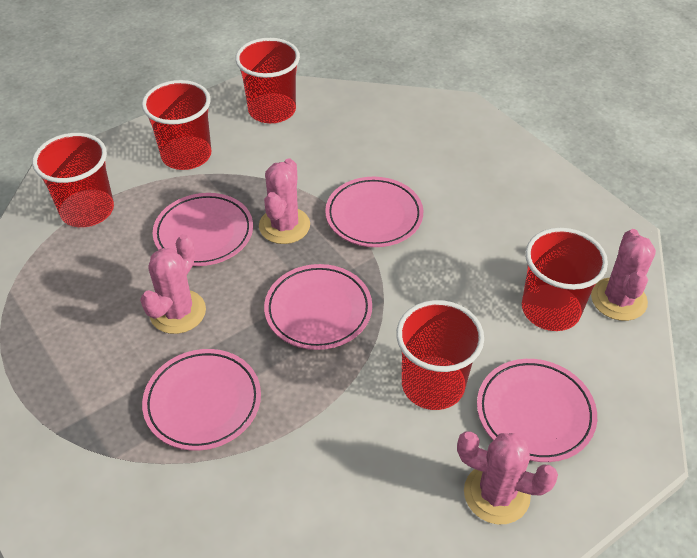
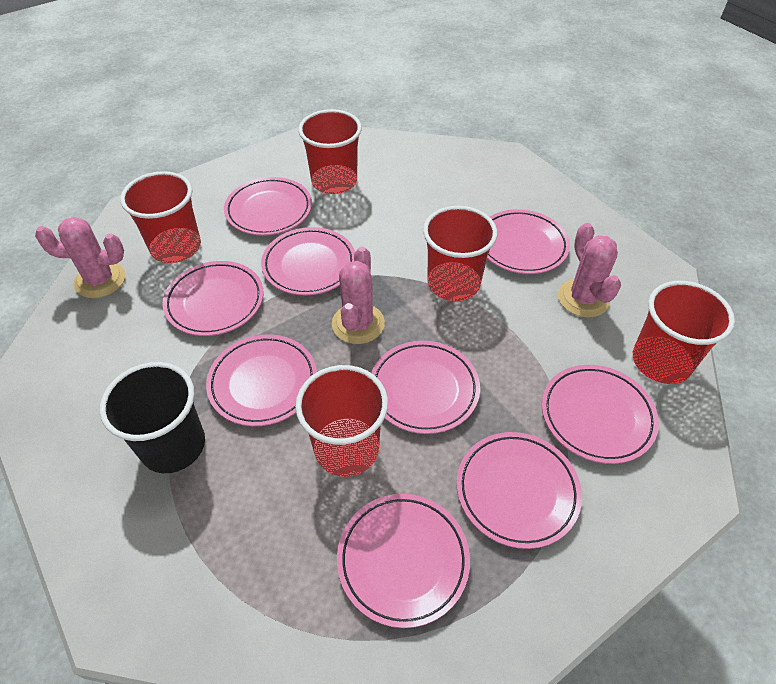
black cup: 0 -> 1
pink cactus: 4 -> 3
pink plate: 5 -> 9

